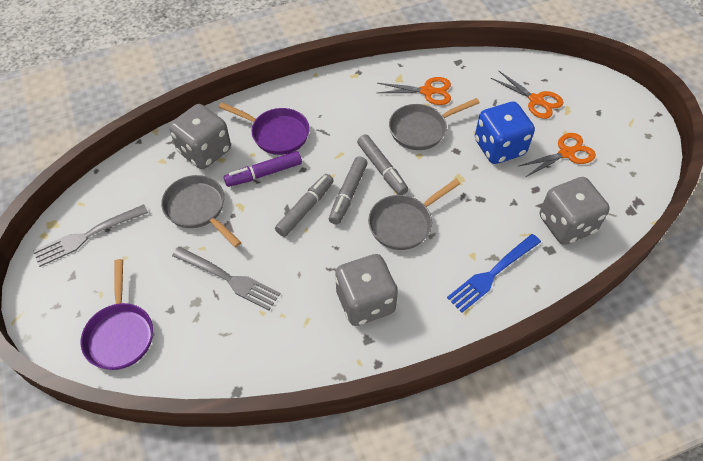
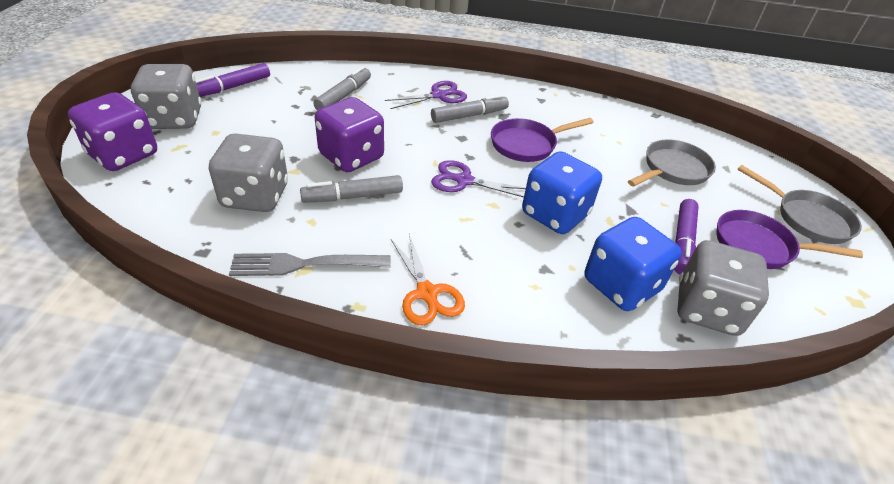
blue dice: 1 -> 2
blue fork: 1 -> 0
grey fork: 2 -> 1
grey pan: 3 -> 2
orange scissors: 3 -> 1
purple dice: 0 -> 2
purple marker: 1 -> 2
purple scissors: 0 -> 2

